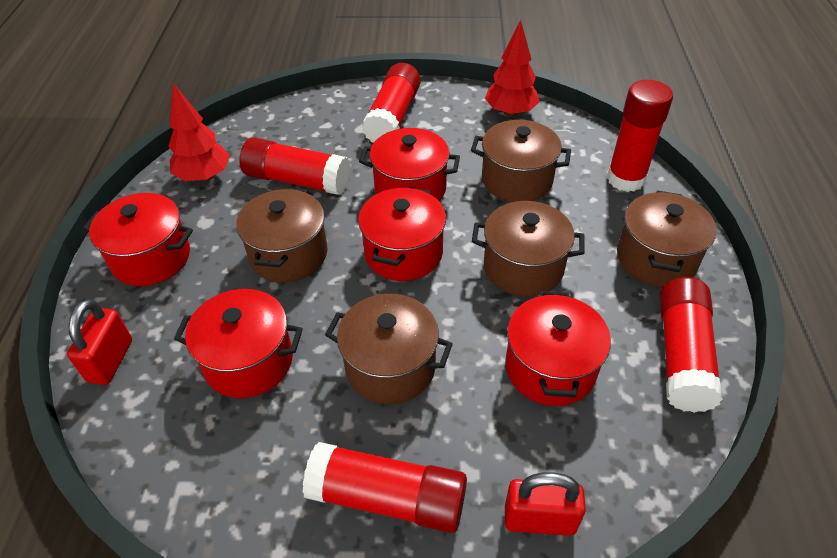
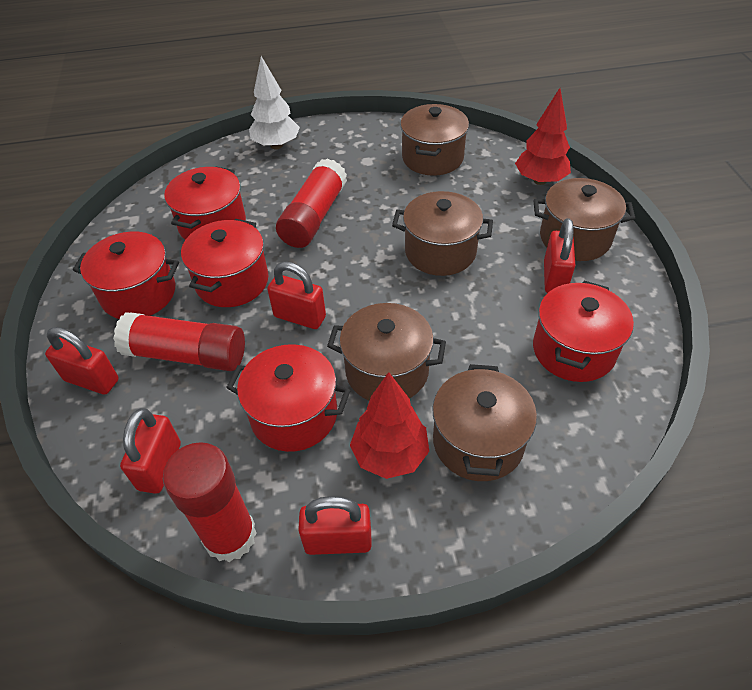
red glue stick: 5 -> 3
red padlock: 2 -> 5
white tree: 0 -> 1

